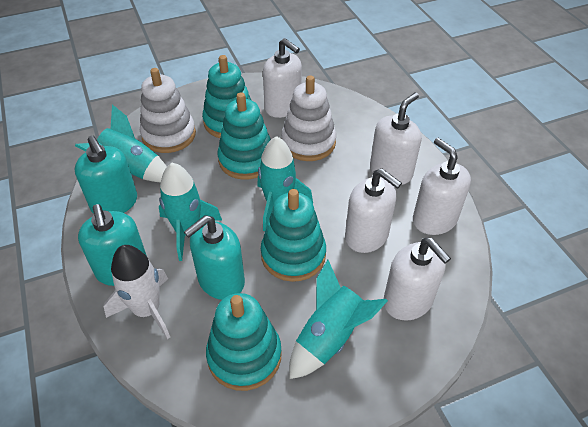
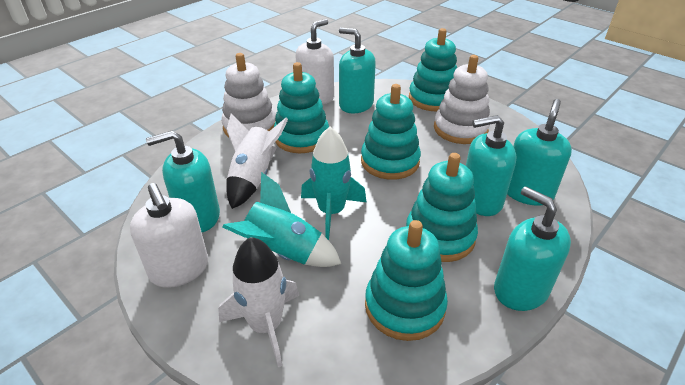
turquoise rocket: 4 -> 2
turquoise soap dispenser: 3 -> 5
turquoise stacking toy: 4 -> 5
white rocket: 1 -> 2
white soap dispenser: 5 -> 2

